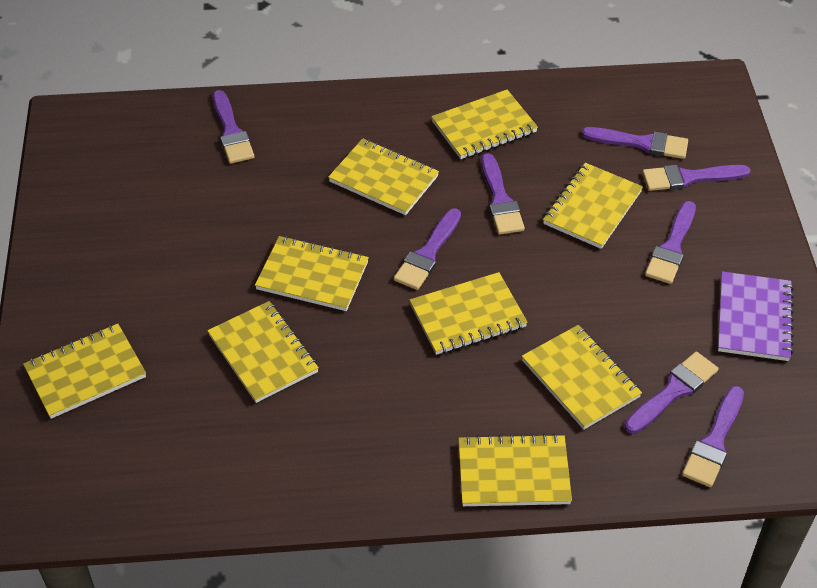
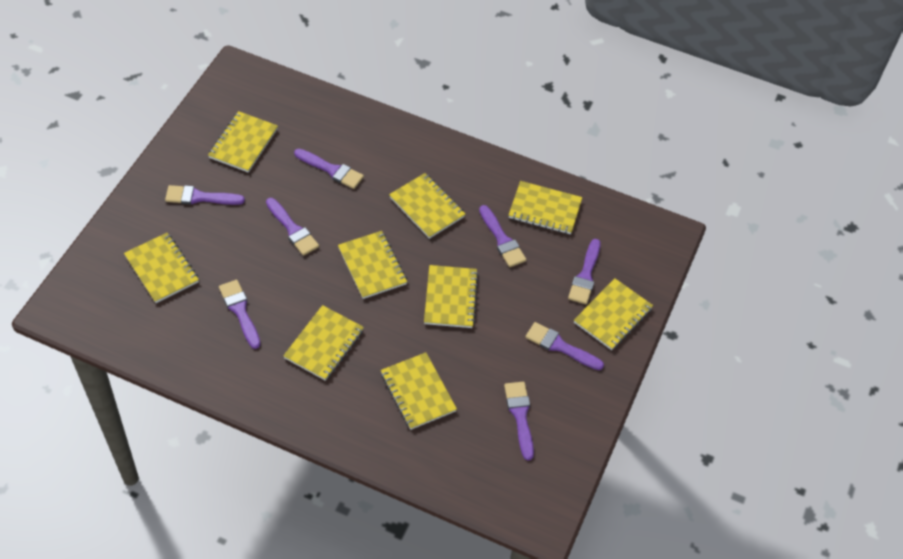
purple notebook: 1 -> 0

